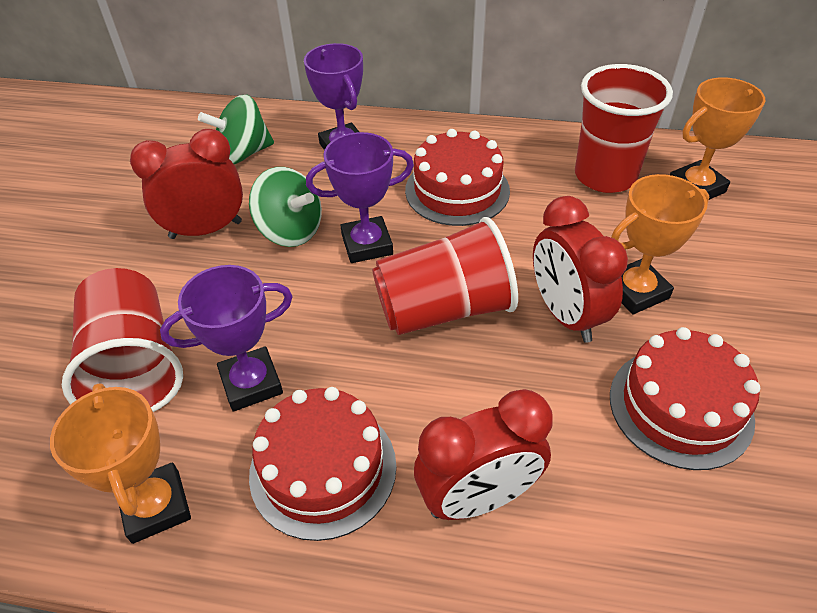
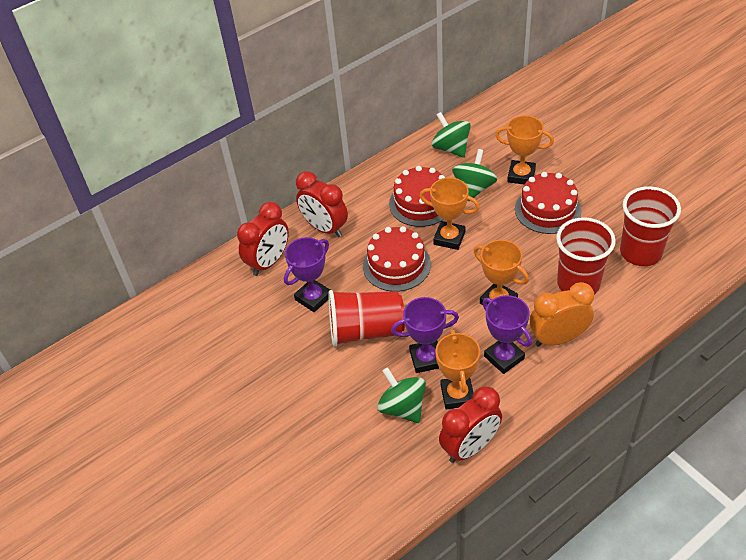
green spinning top: 2 -> 3
orange clock: 0 -> 1
orange trophy: 3 -> 4

